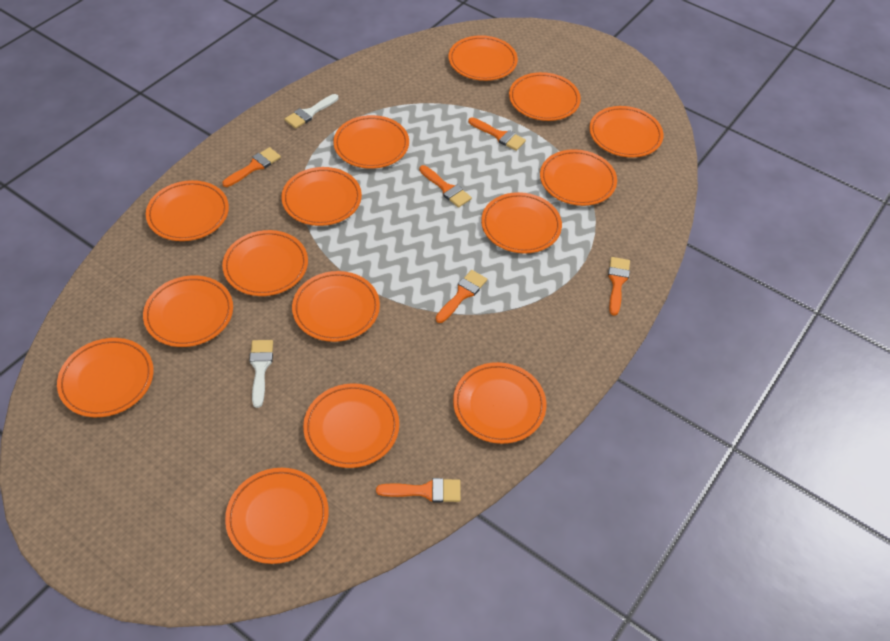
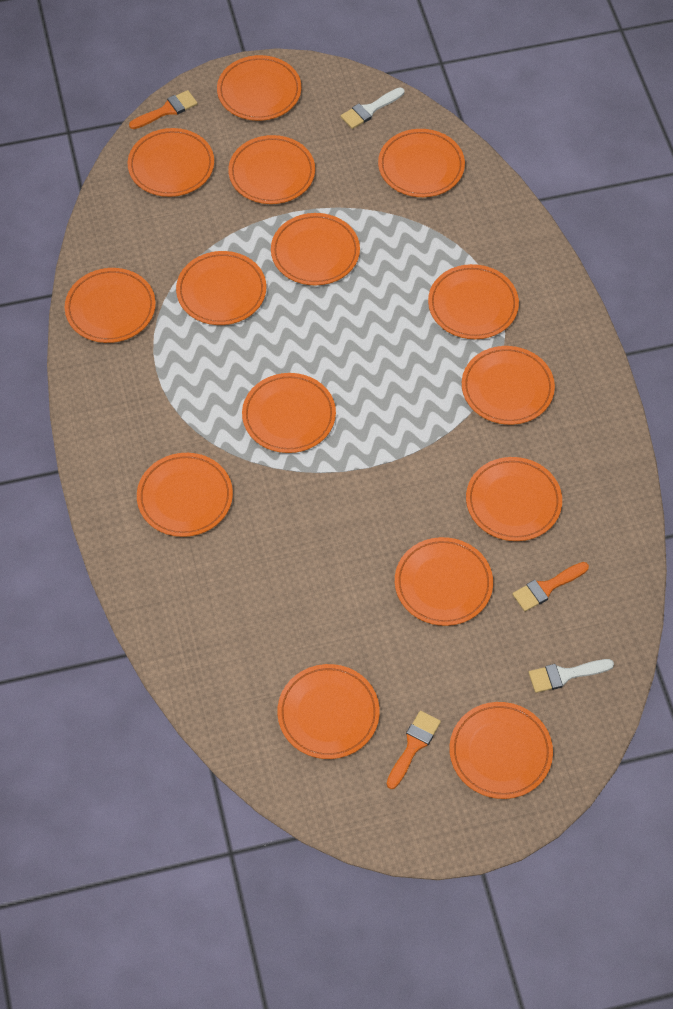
orange brush: 6 -> 3

